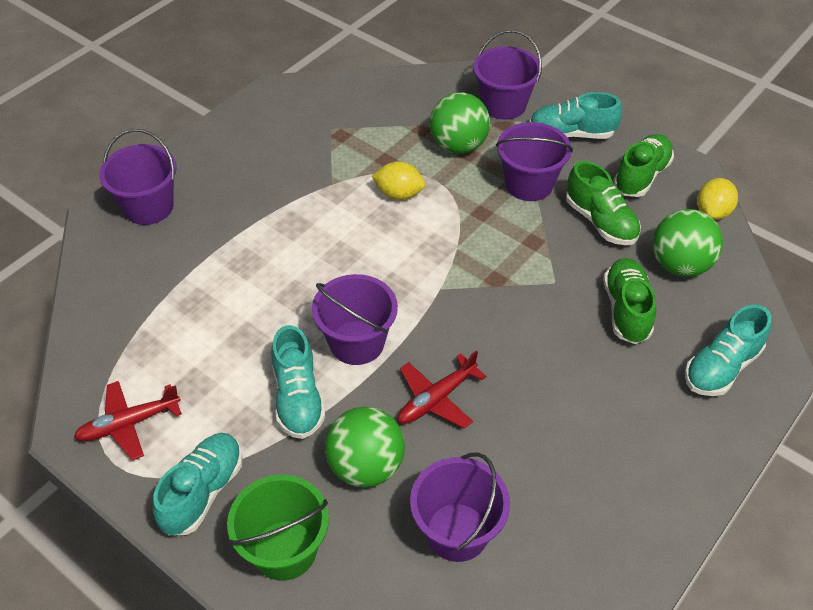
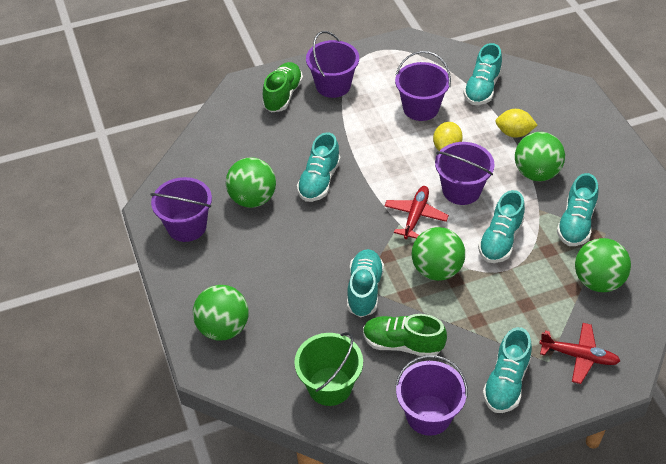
green ball: 3 -> 5
green shoe: 3 -> 2
turquoise shoe: 4 -> 6

